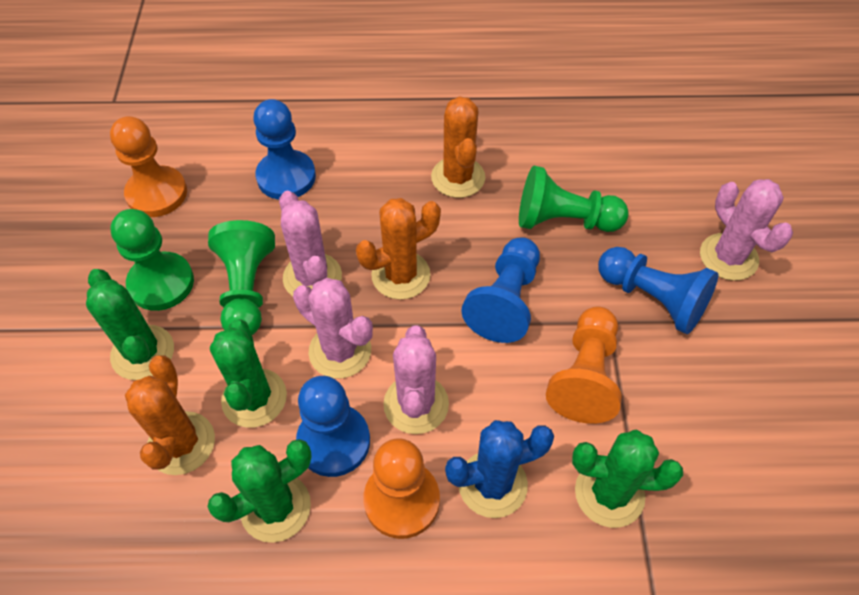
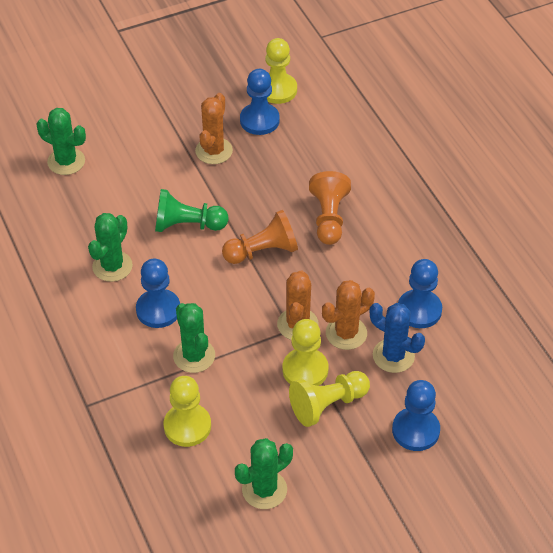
green pawn: 3 -> 1
orange pawn: 3 -> 2
pink cactus: 4 -> 0
yellow pawn: 0 -> 4

